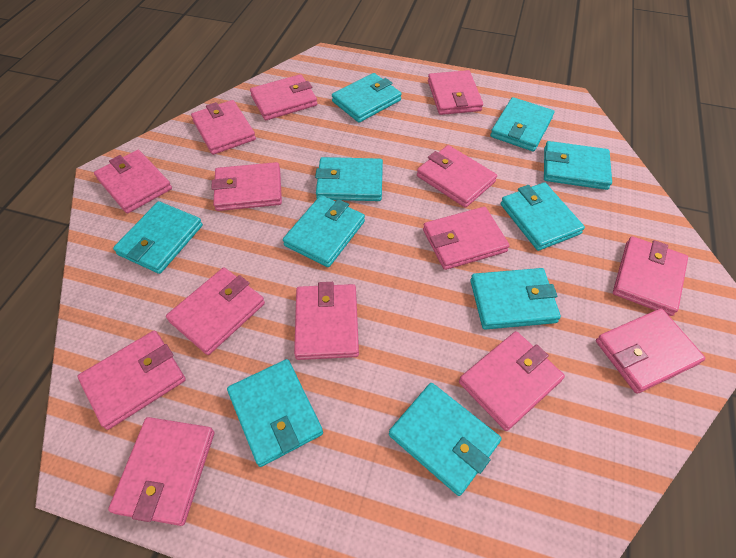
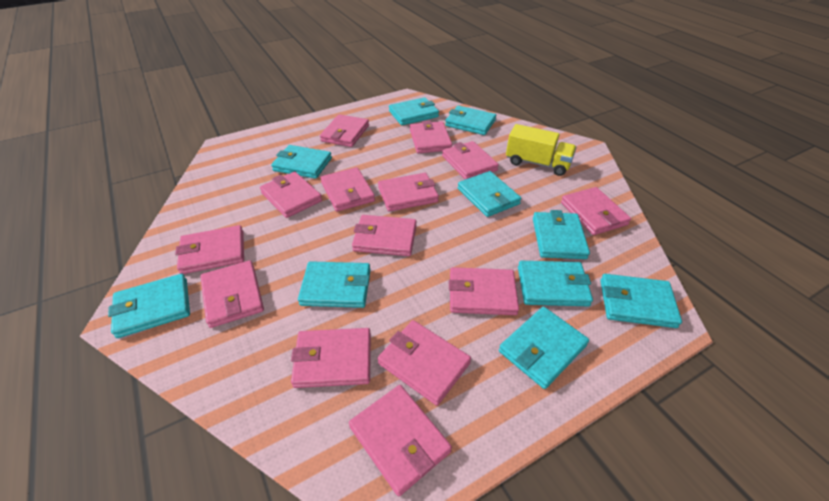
yellow truck: 0 -> 1

